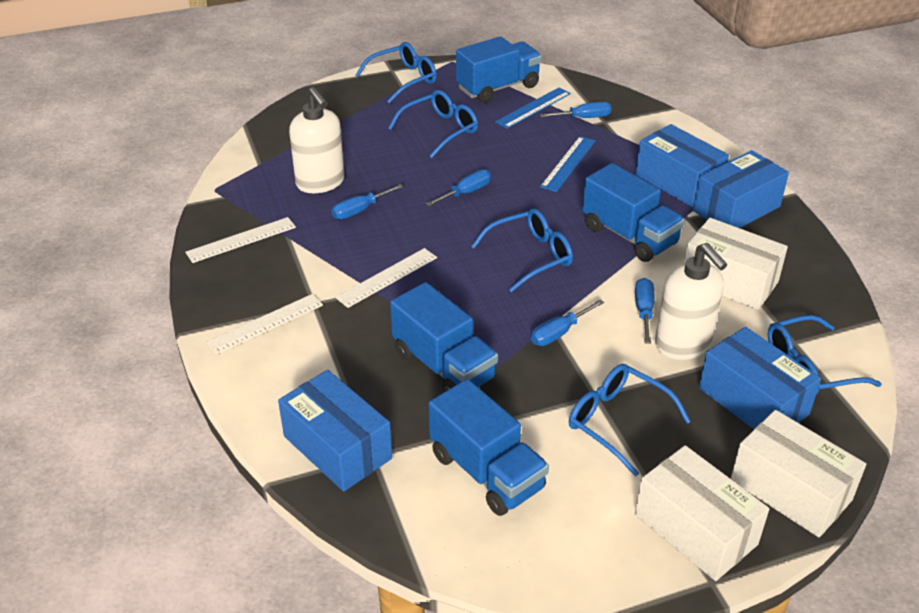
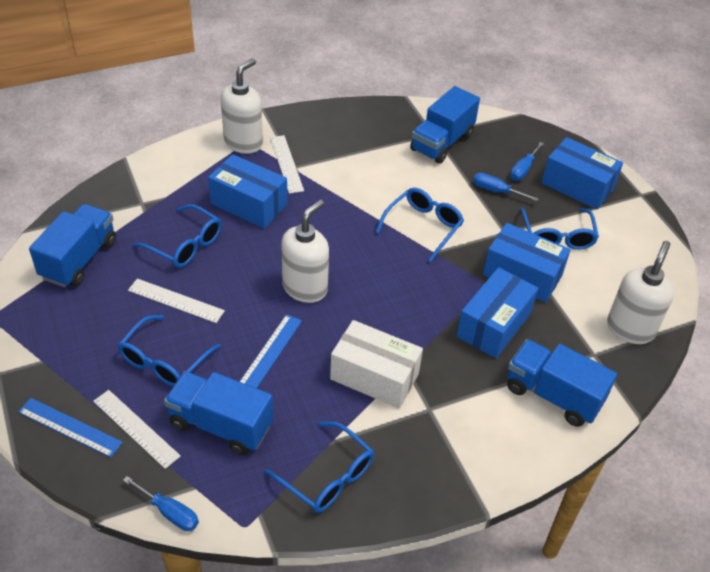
blue screwdriver: 5 -> 3
white box: 3 -> 1
white soap dispenser: 2 -> 3

